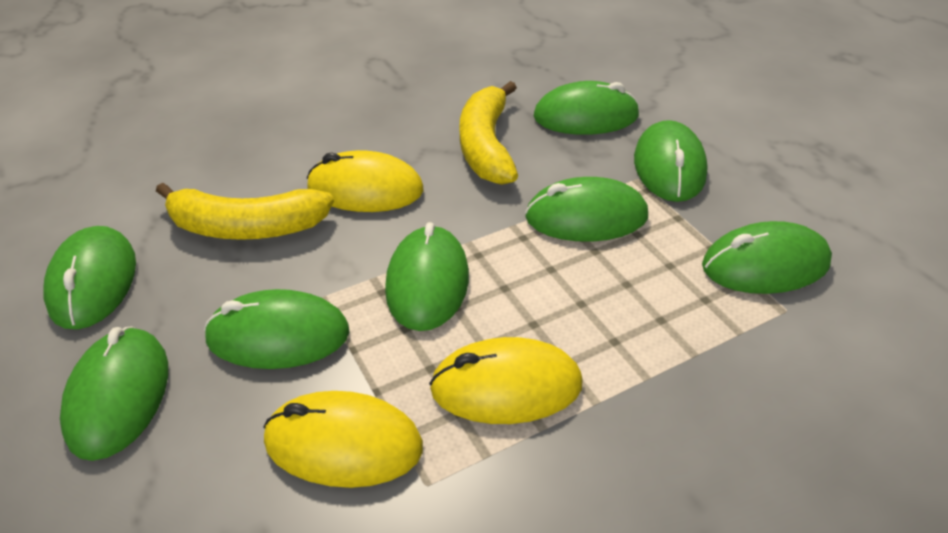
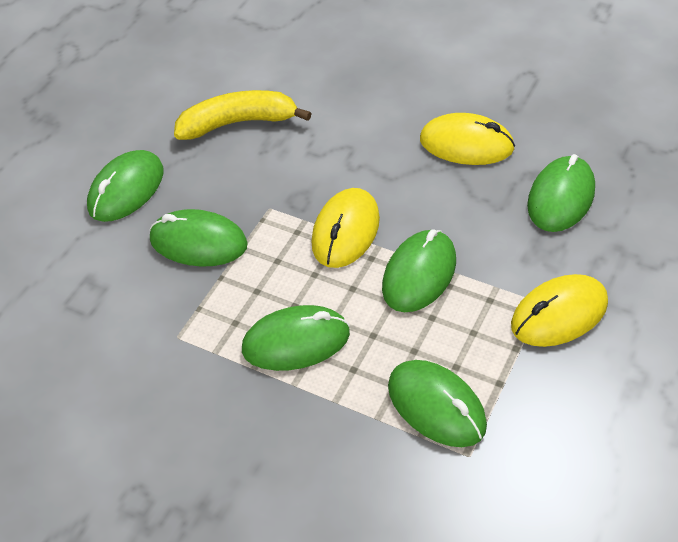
green mouse: 8 -> 6
yellow banana: 2 -> 1

